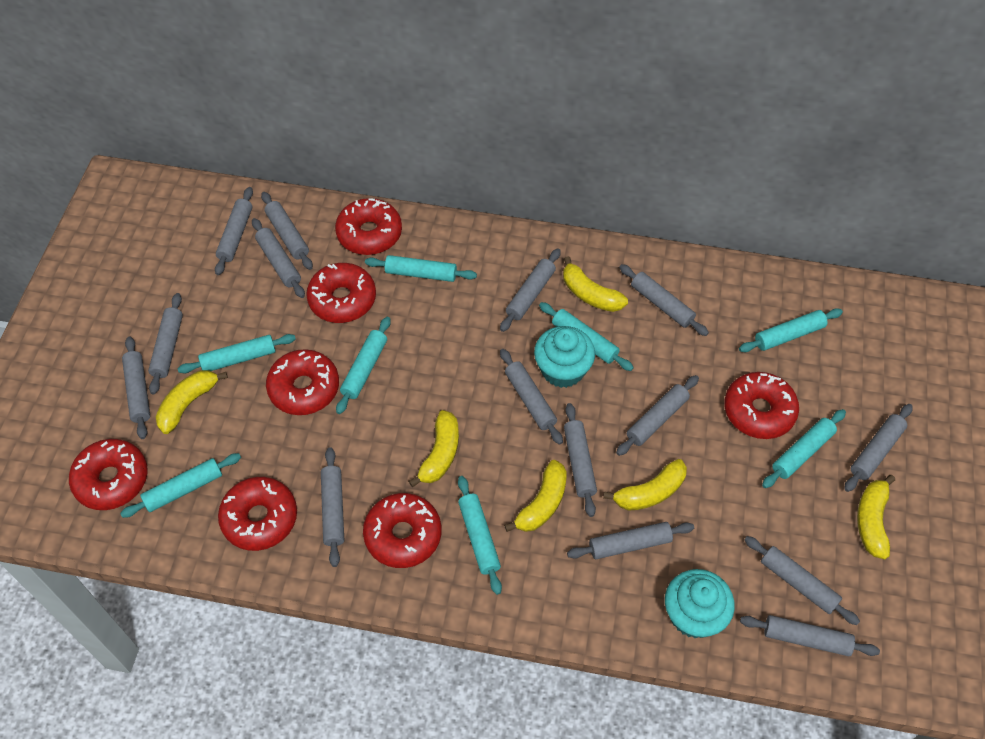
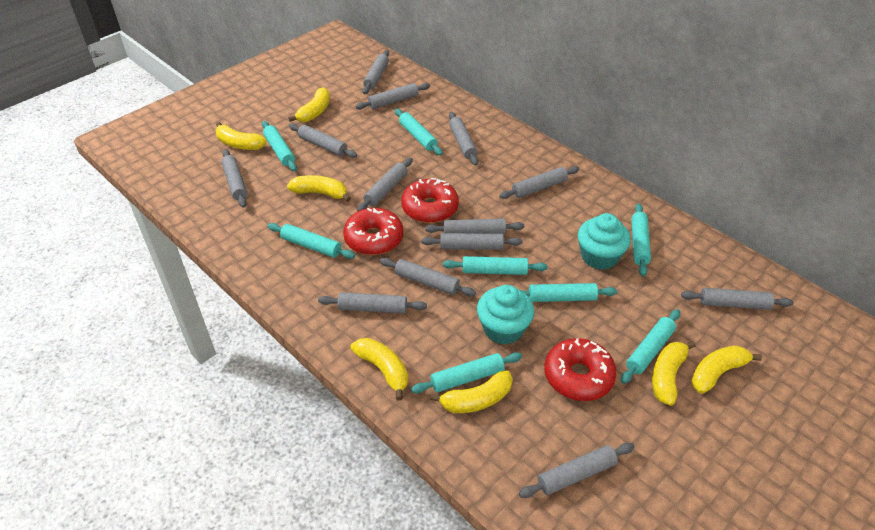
grey rolling pin: 15 -> 13
red donut: 7 -> 3
yellow banana: 6 -> 7

